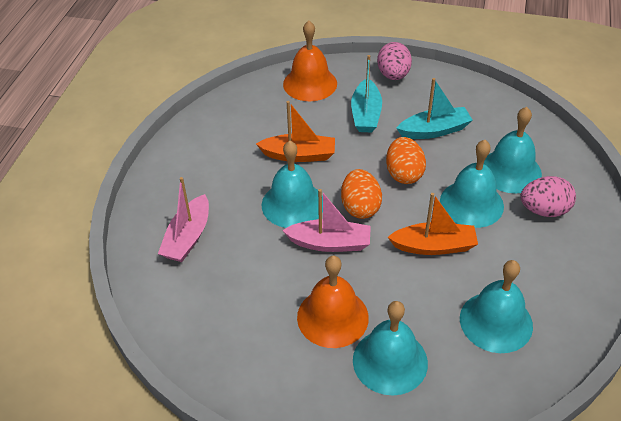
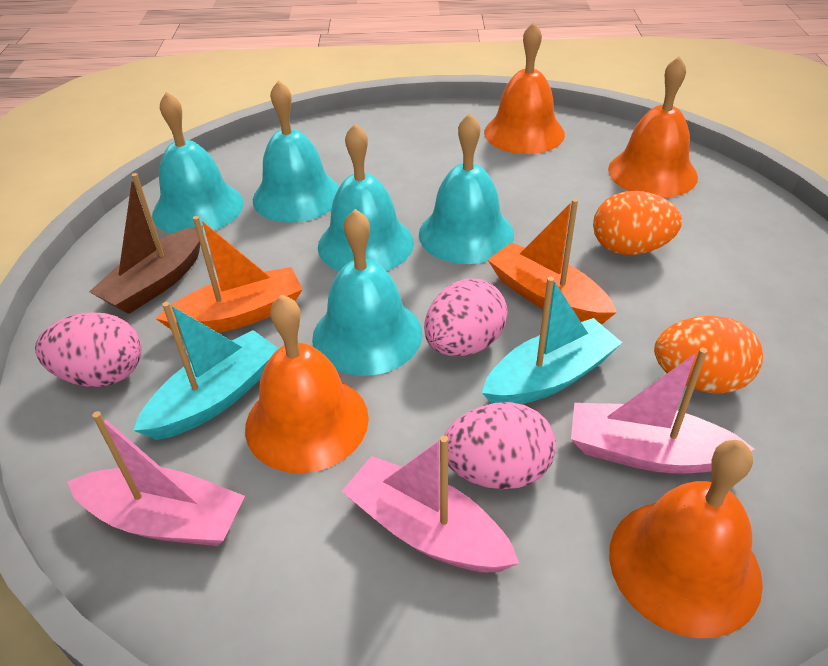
brown boat: 0 -> 1
orange bell: 2 -> 4
pink boat: 2 -> 3
pink egg: 2 -> 3

